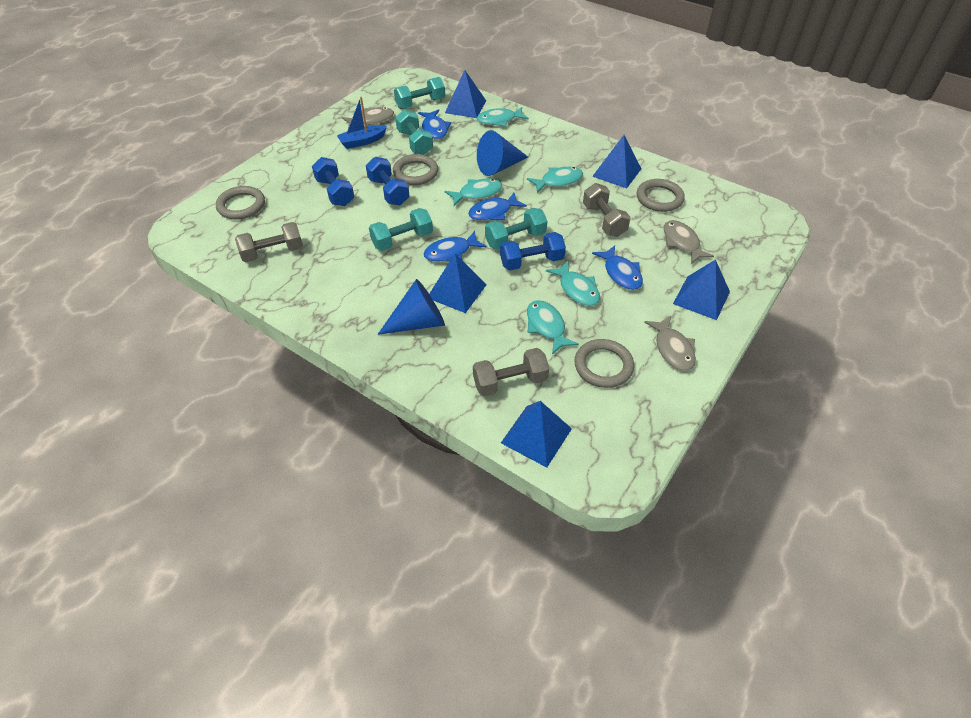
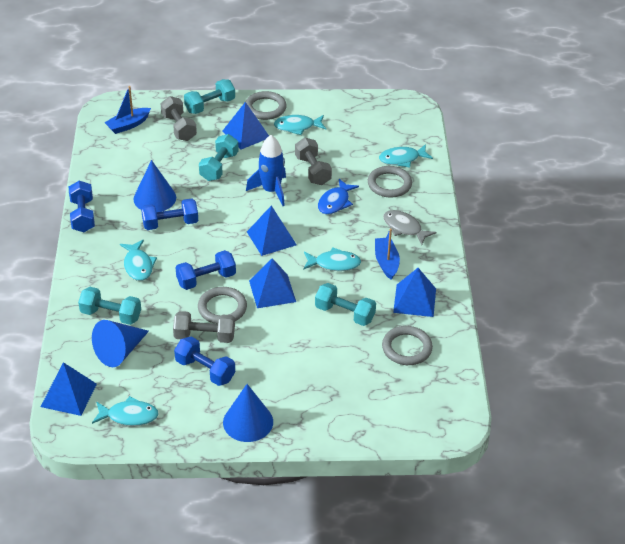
blue boat: 1 -> 2
blue cone: 2 -> 3
blue dumbbell: 3 -> 4
blue fish: 4 -> 1
blue rocket: 0 -> 1
grey fish: 3 -> 1

